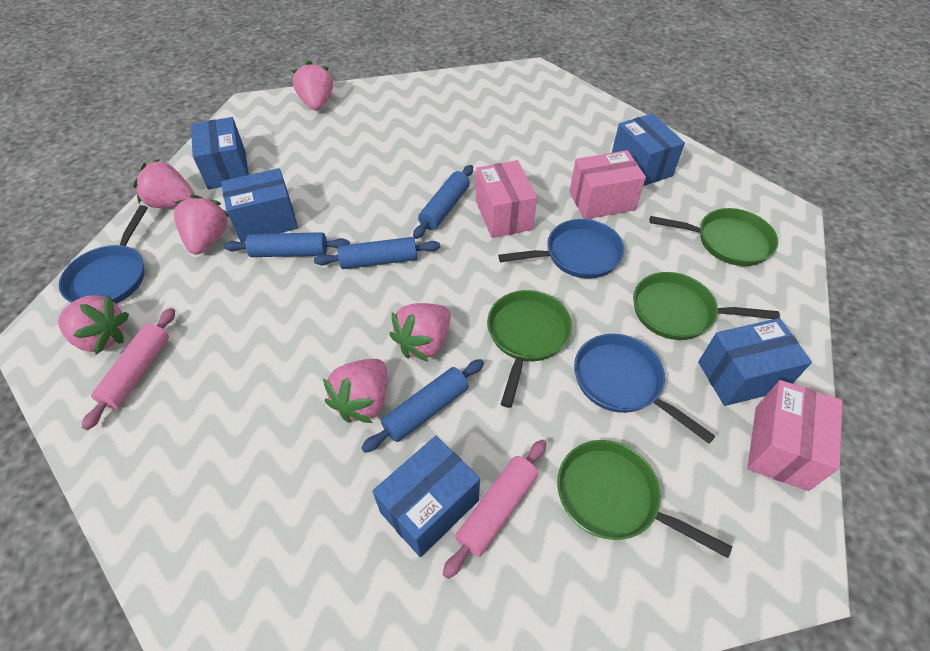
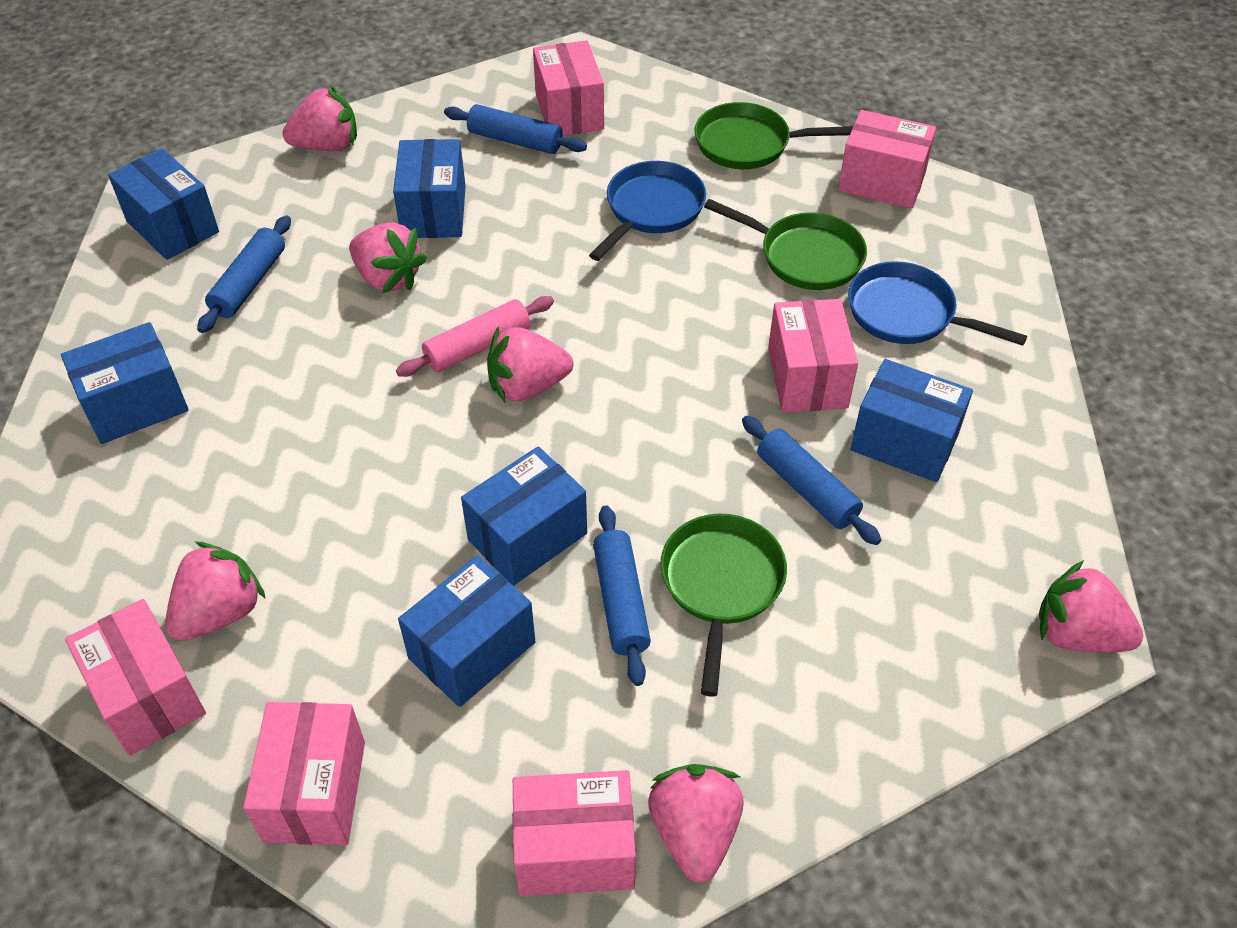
blue box: 5 -> 6
blue pan: 3 -> 2
green pan: 4 -> 3
pink box: 3 -> 6
pink rolling pin: 2 -> 1

